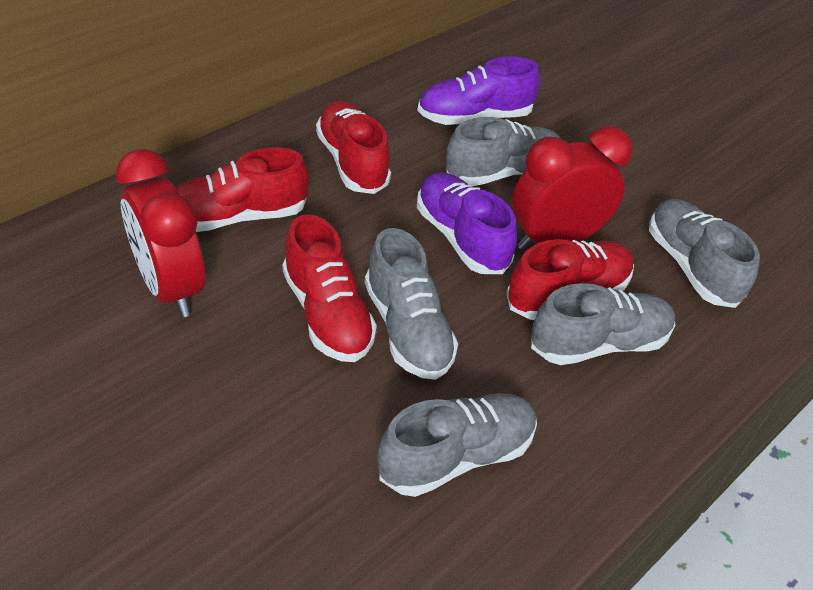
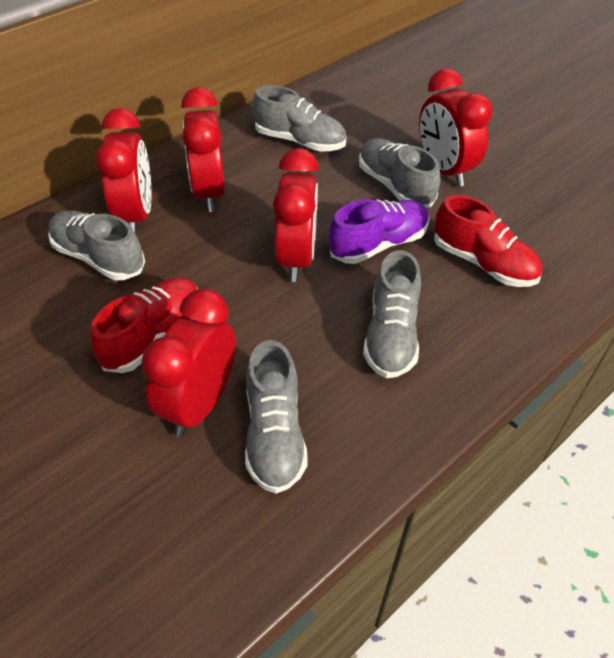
purple shoe: 2 -> 1
red clock: 2 -> 5
red shoe: 4 -> 2

